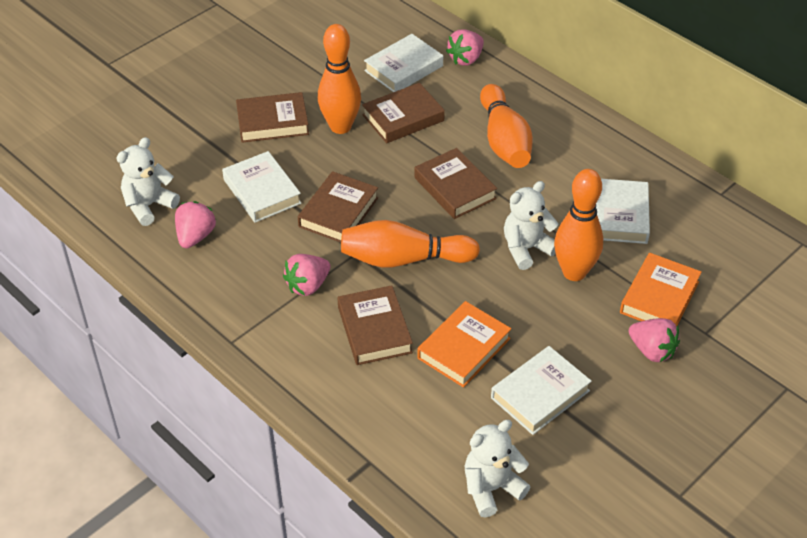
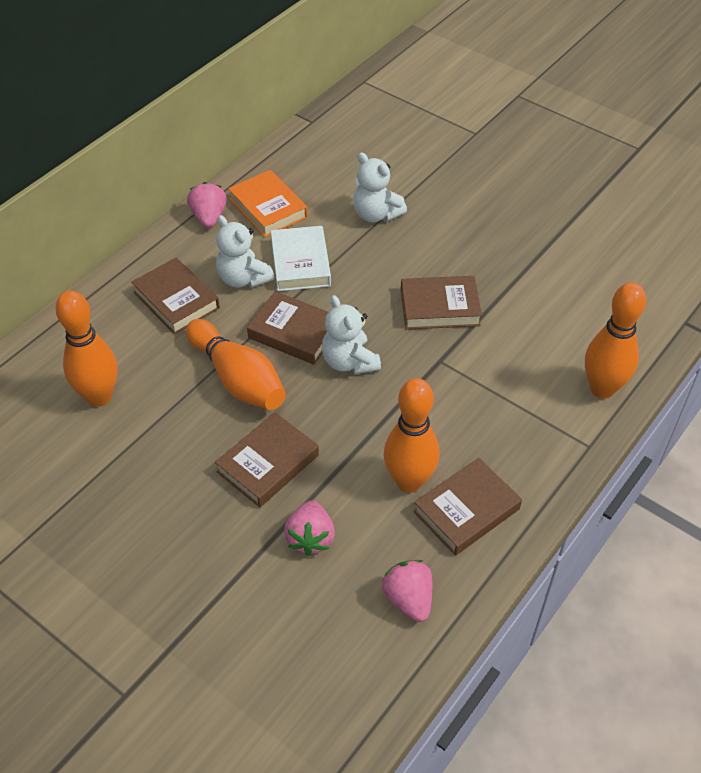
orange book: 2 -> 1
pink strawberry: 4 -> 3
white book: 4 -> 1

